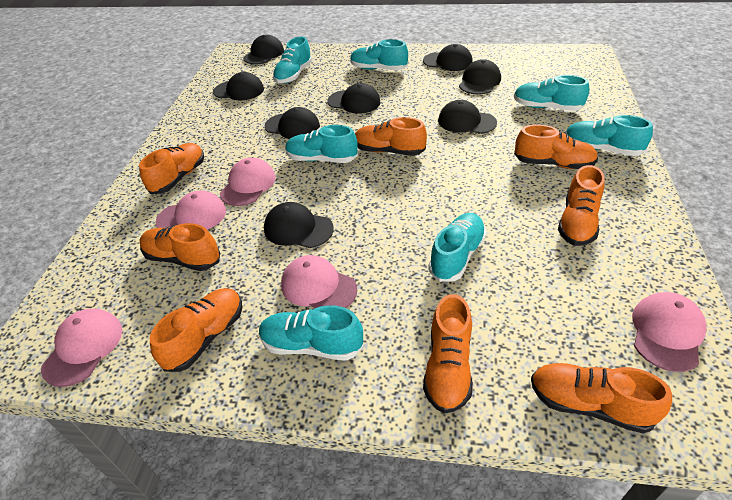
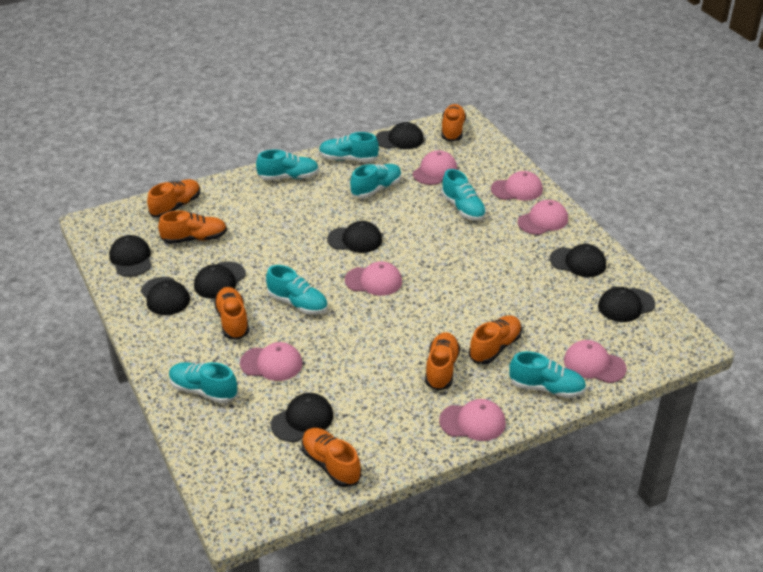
orange shoe: 8 -> 7
pink cap: 5 -> 7

